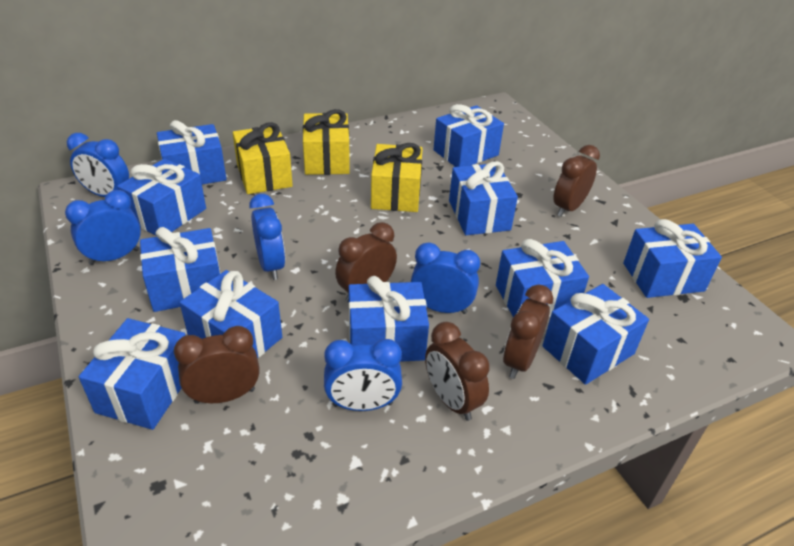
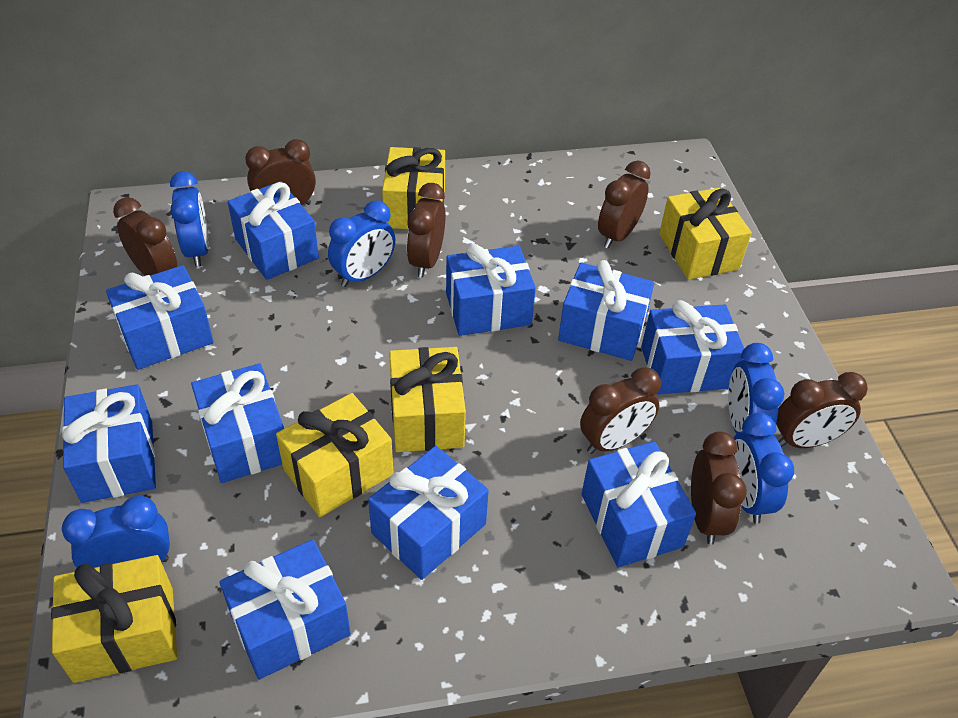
blue gift: 11 -> 10
brown clock: 5 -> 7
yellow gift: 3 -> 5

